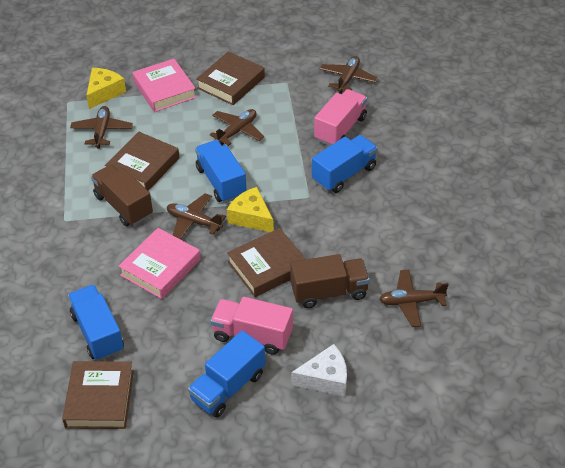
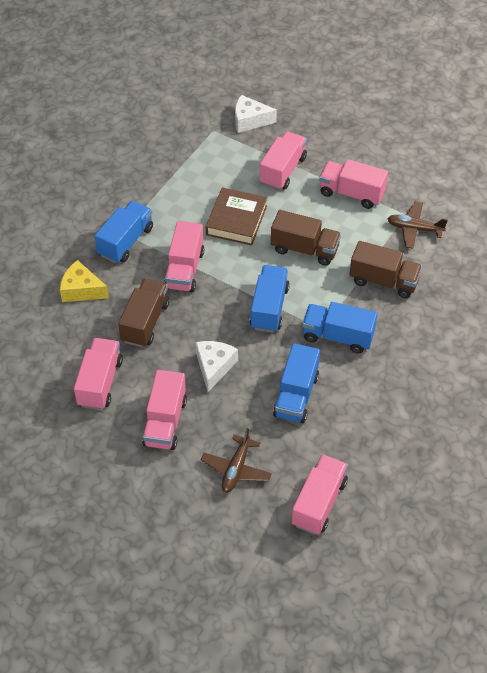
brown book: 4 -> 1
brown plane: 5 -> 2
brown truck: 2 -> 3
pink book: 2 -> 0
pink truck: 2 -> 6
white cheese: 1 -> 2
yellow cheese: 2 -> 1

